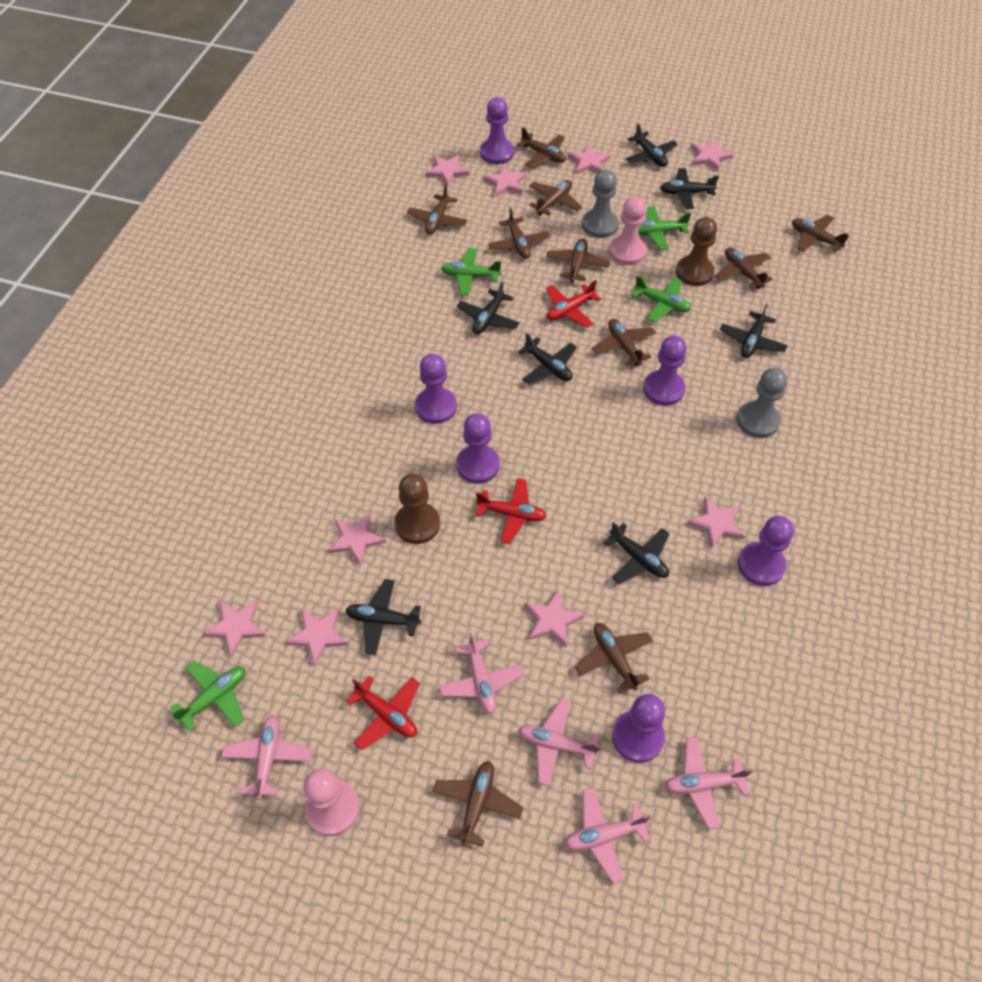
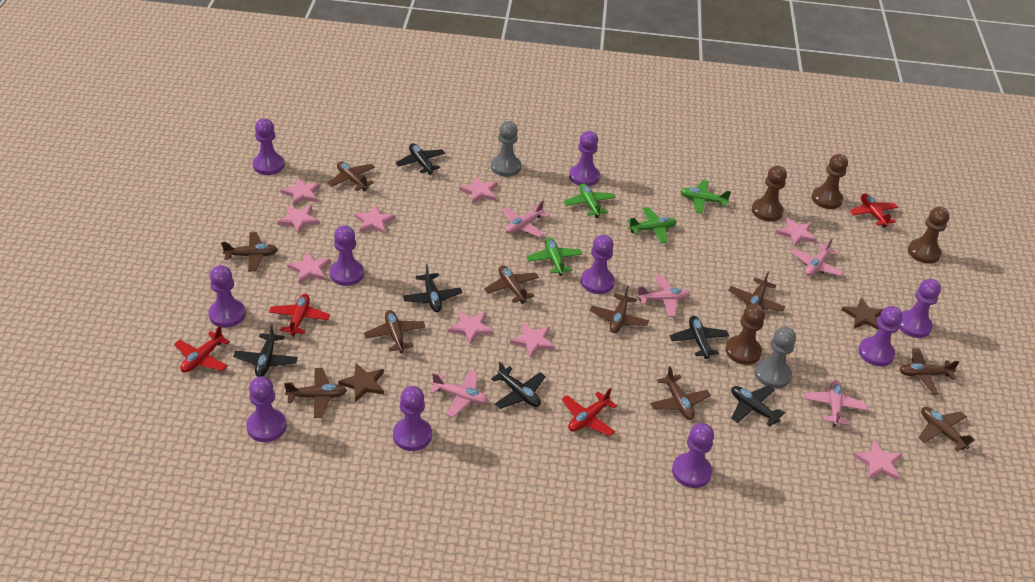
black plane: 7 -> 6
brown pawn: 2 -> 4
brown star: 0 -> 2
pink pawn: 2 -> 0
purple pawn: 6 -> 10
red plane: 3 -> 4

